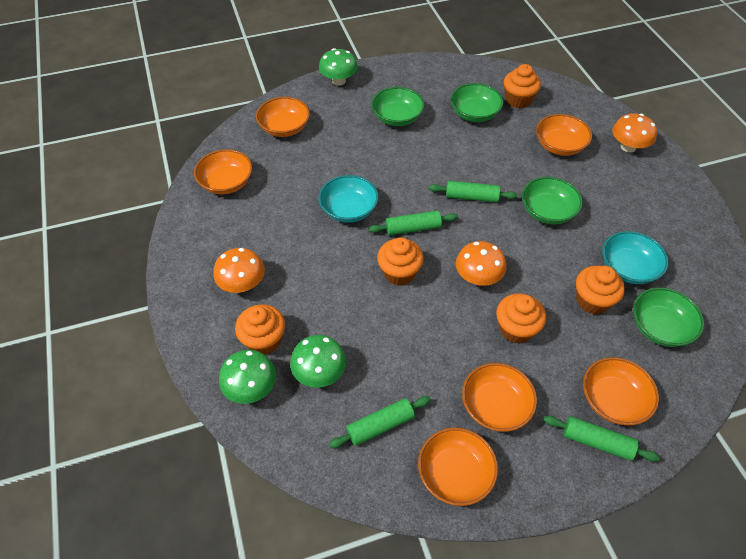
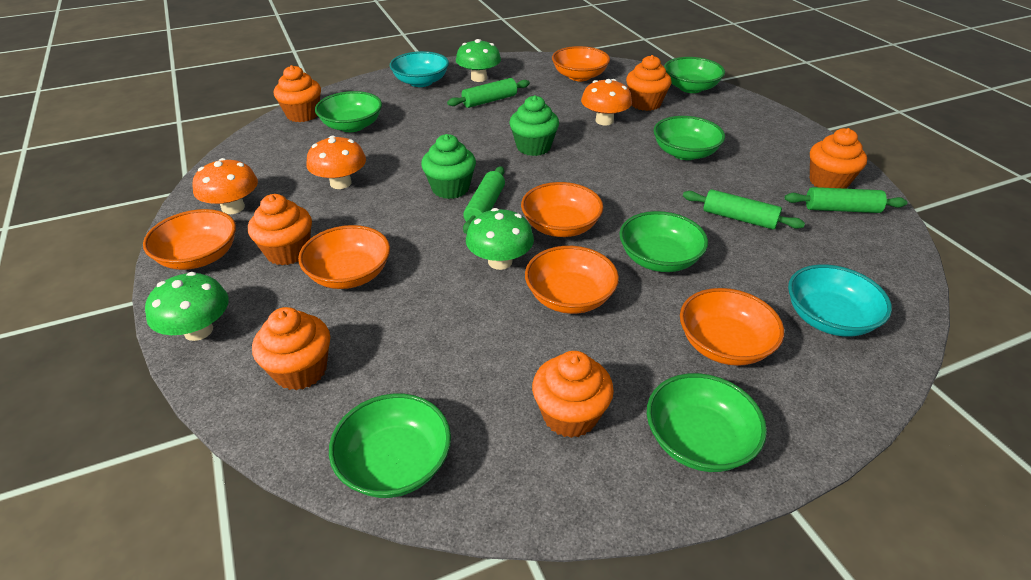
green bowl: 4 -> 6
green cupcake: 0 -> 2
orange cupcake: 5 -> 6

